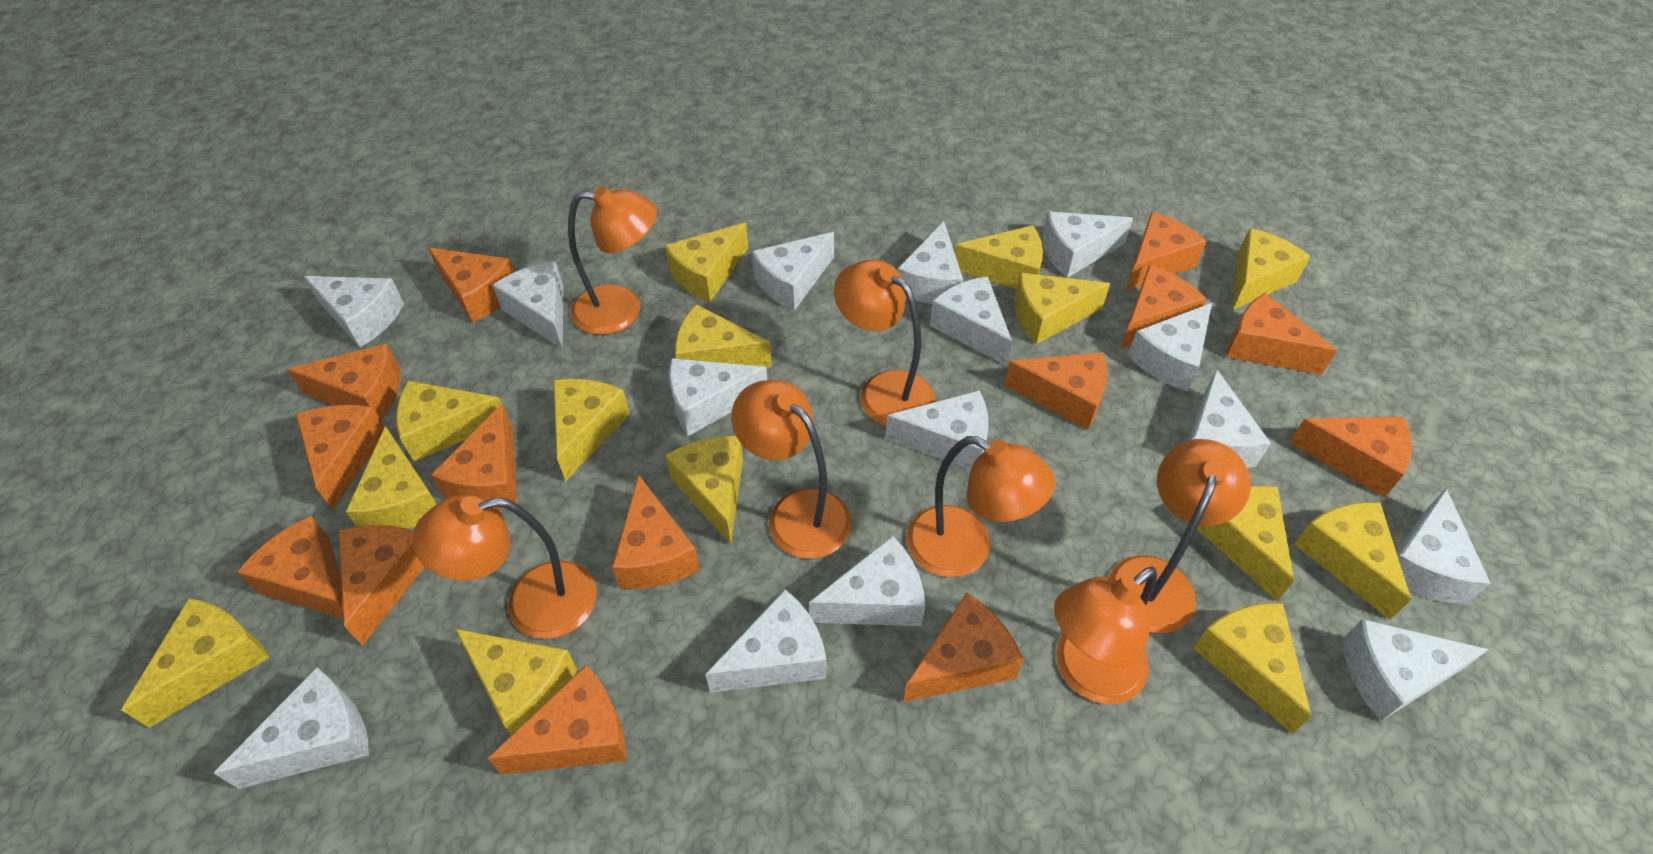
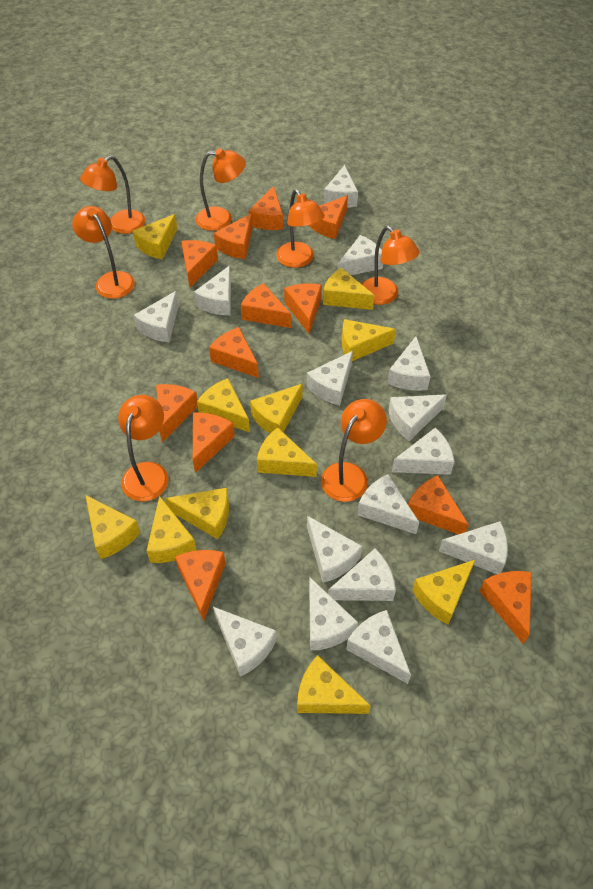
orange cheese: 14 -> 12
yellow cheese: 14 -> 11

